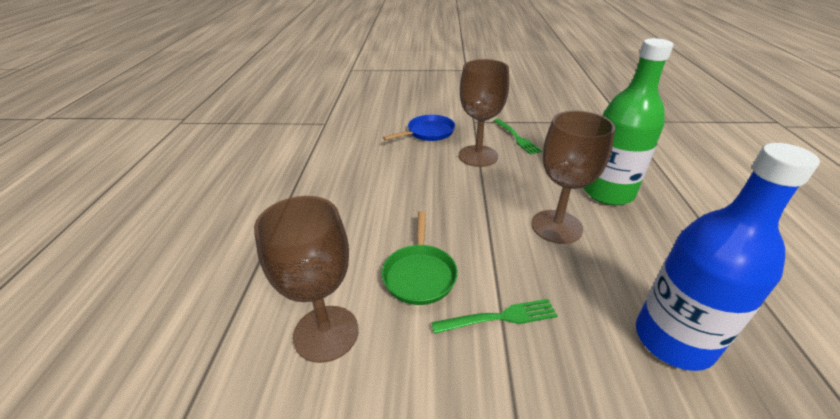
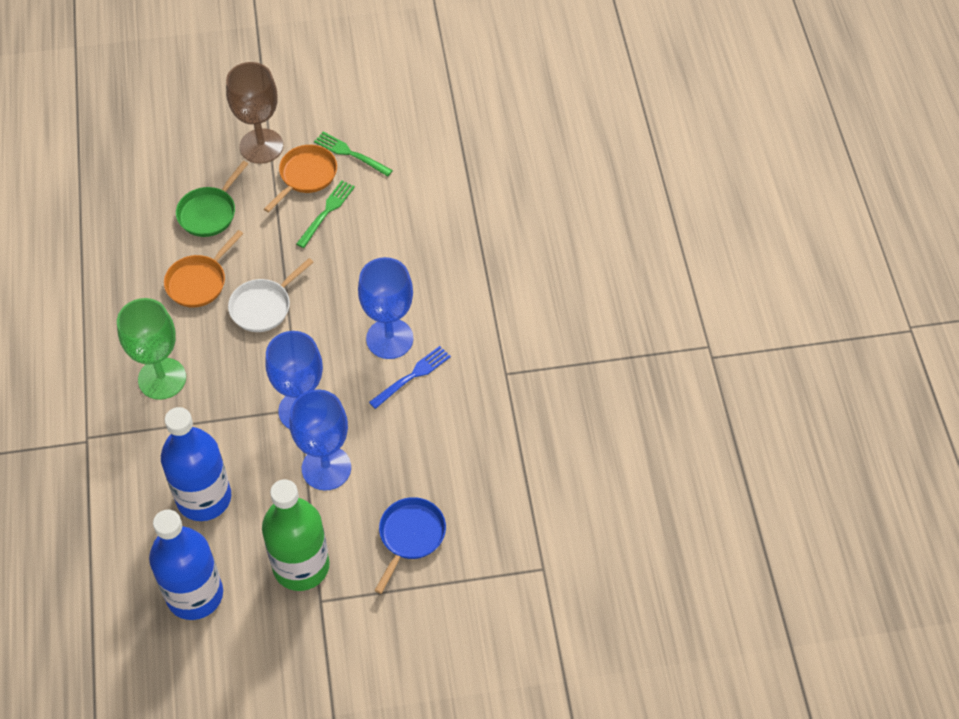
blue bottle: 1 -> 2
blue fork: 0 -> 1
blue goblet: 0 -> 3
brown goblet: 3 -> 1
green goblet: 0 -> 1
orange pan: 0 -> 2
white pan: 0 -> 1

